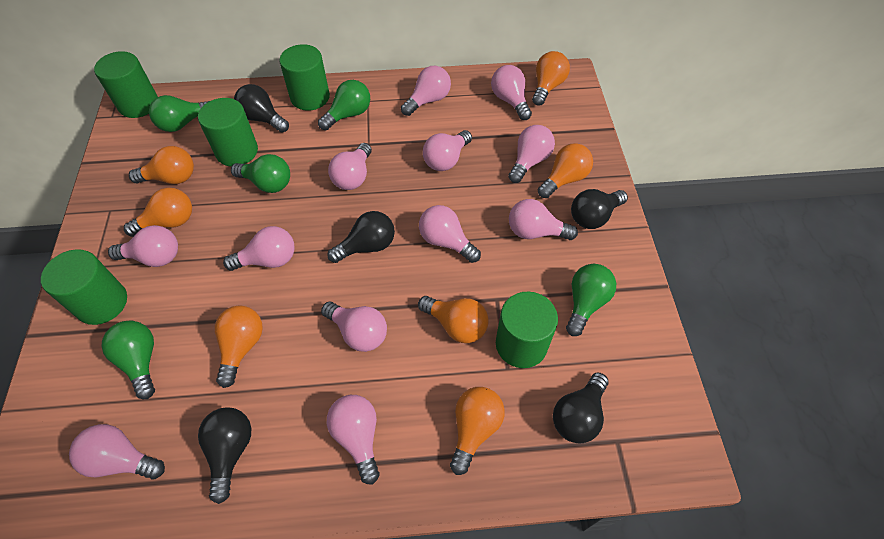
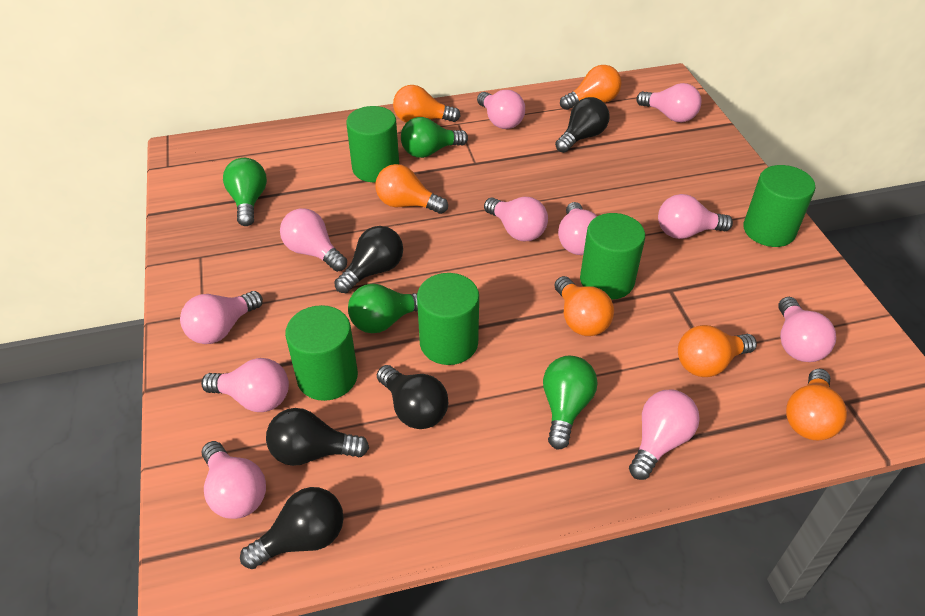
green light bulb: 5 -> 4
orange light bulb: 7 -> 6
pink light bulb: 12 -> 11

